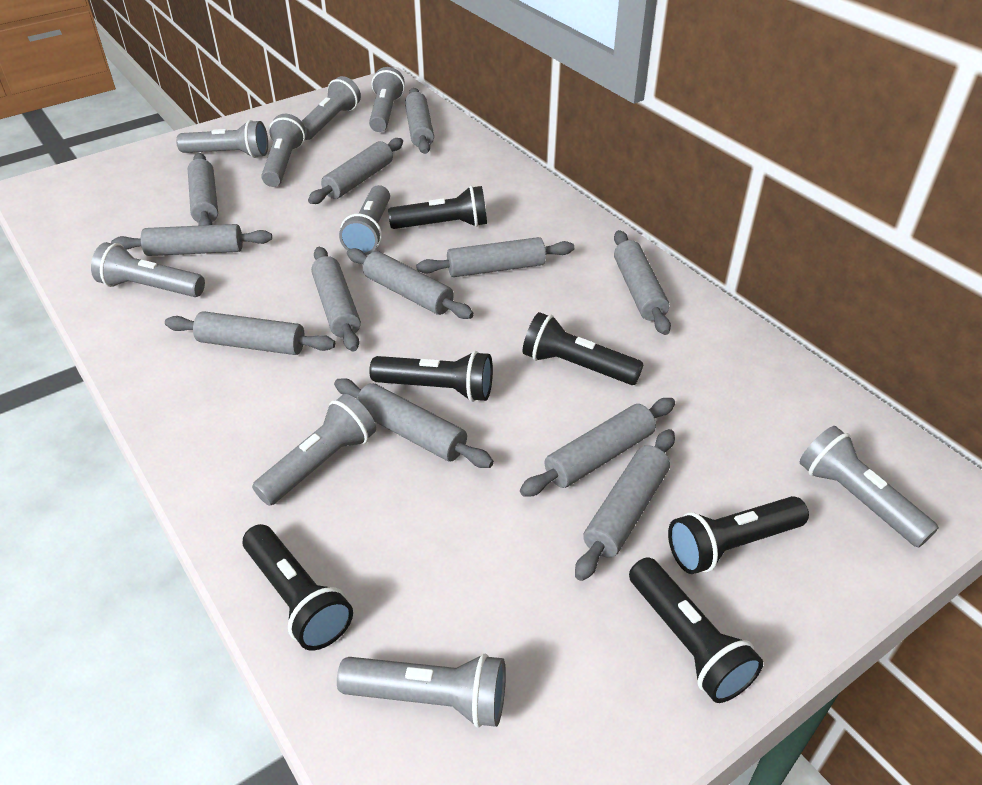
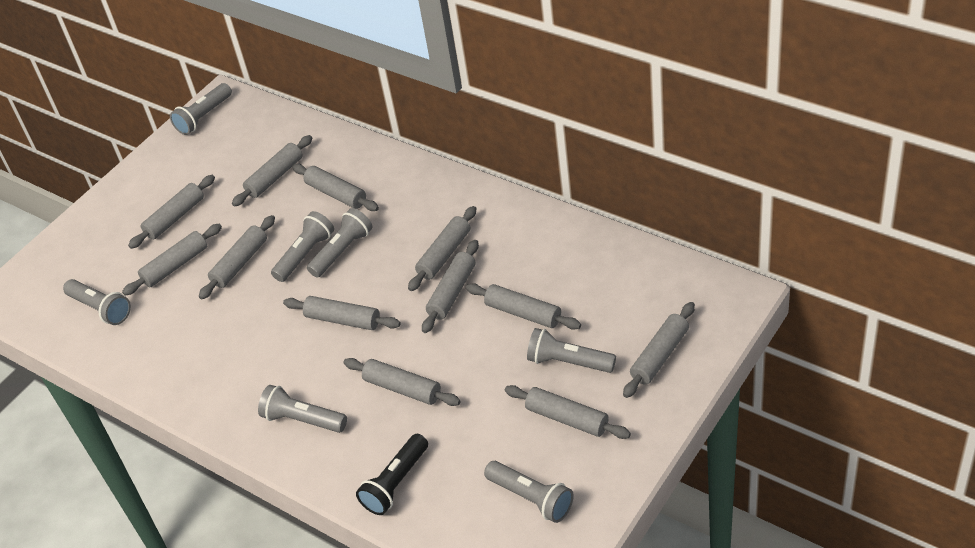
black flashlight: 6 -> 1
grey flashlight: 9 -> 7

